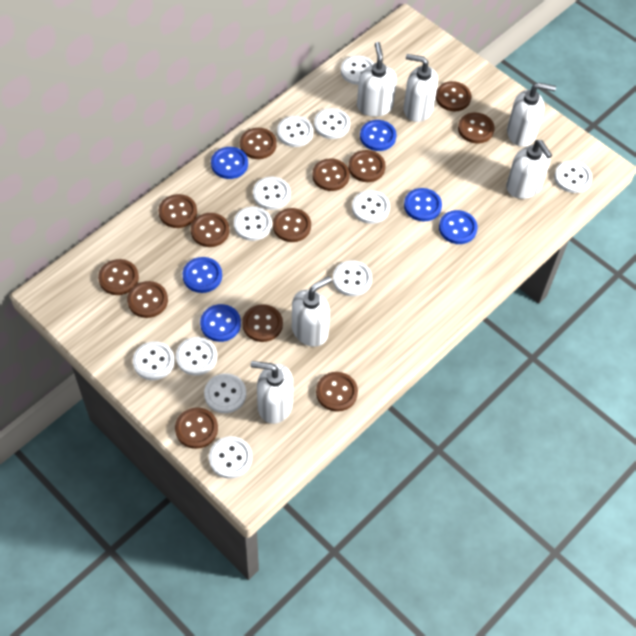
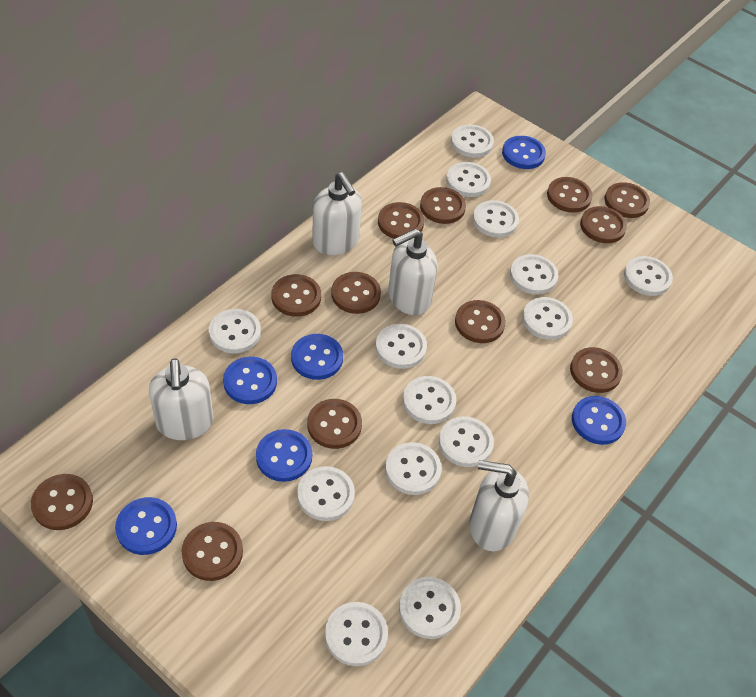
brown button: 13 -> 12
white button: 12 -> 14
white soap dispenser: 6 -> 4

